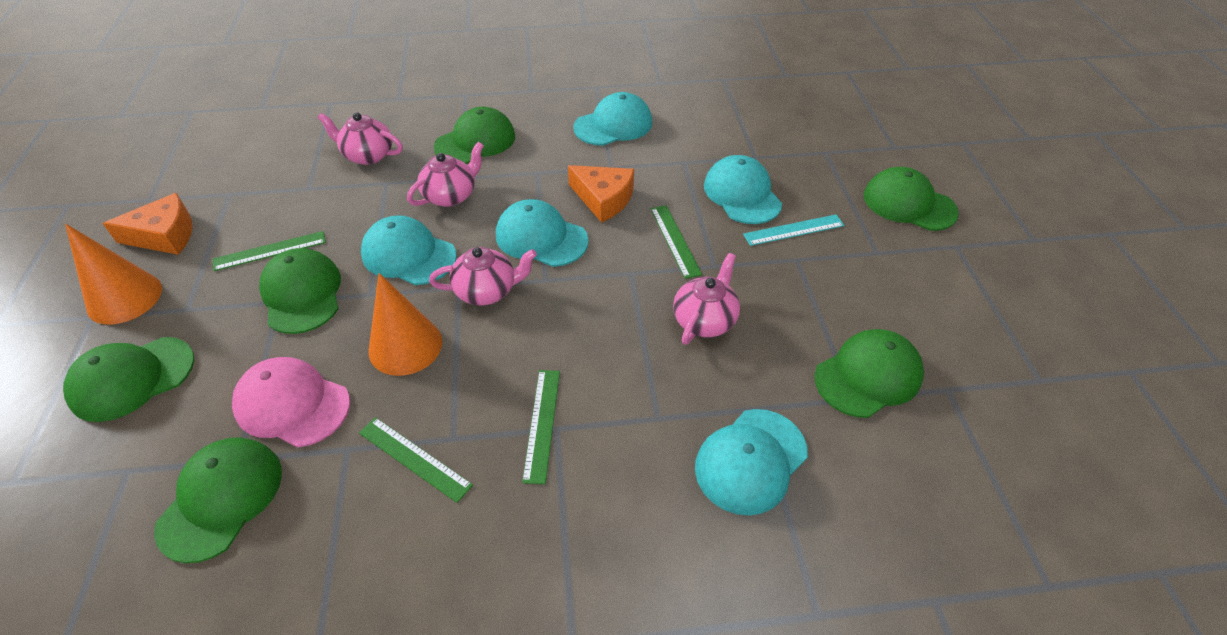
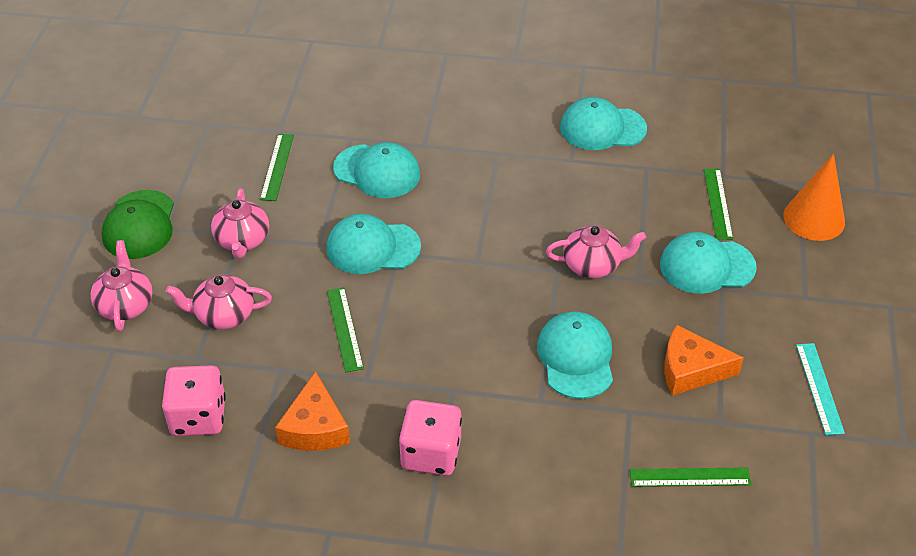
green cap: 6 -> 1
orange cone: 2 -> 1
pink cap: 1 -> 0
pink dice: 0 -> 2

